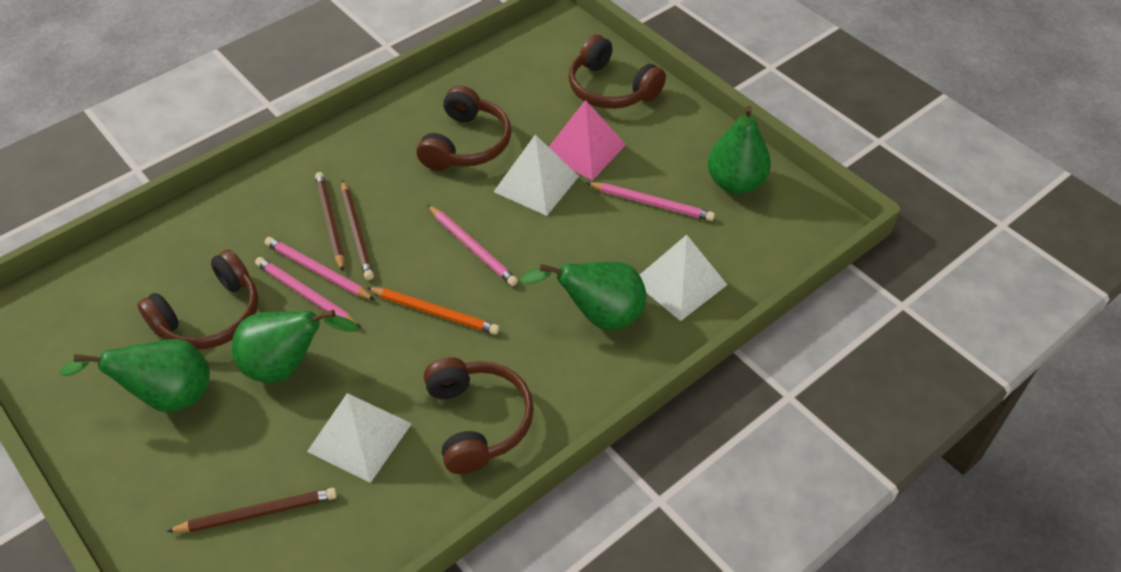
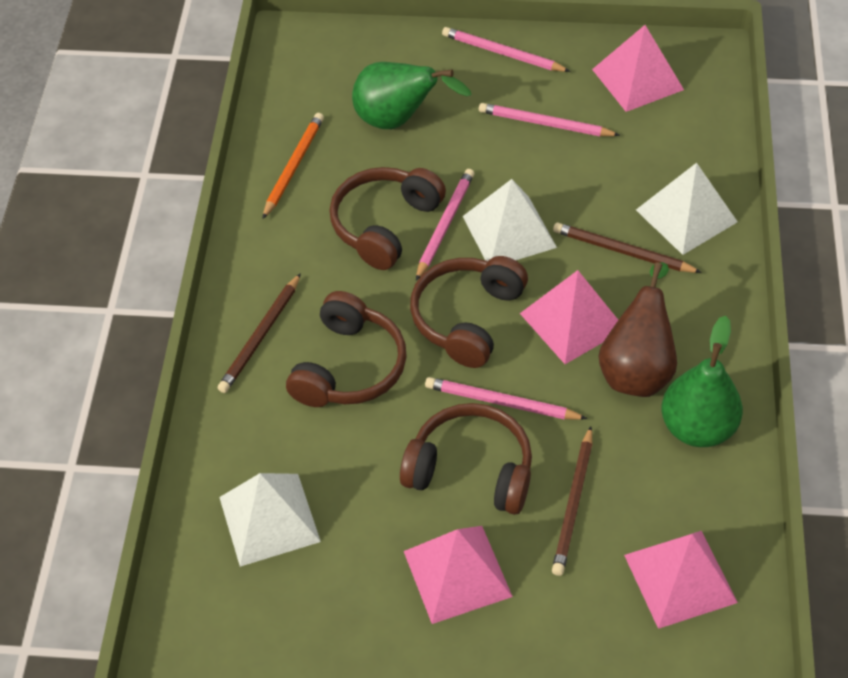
brown pear: 0 -> 1
green pear: 4 -> 2
pink pyramid: 1 -> 4

